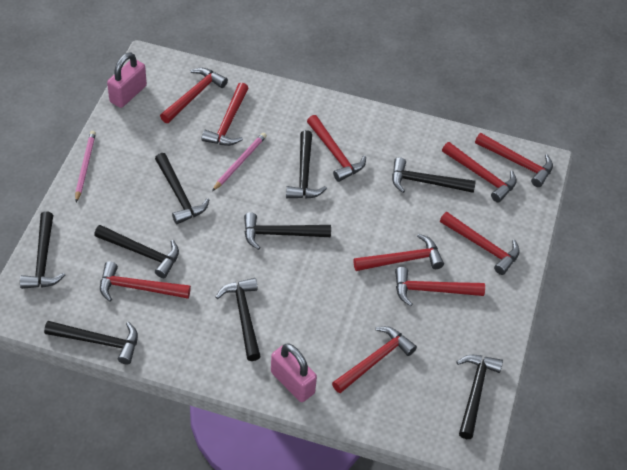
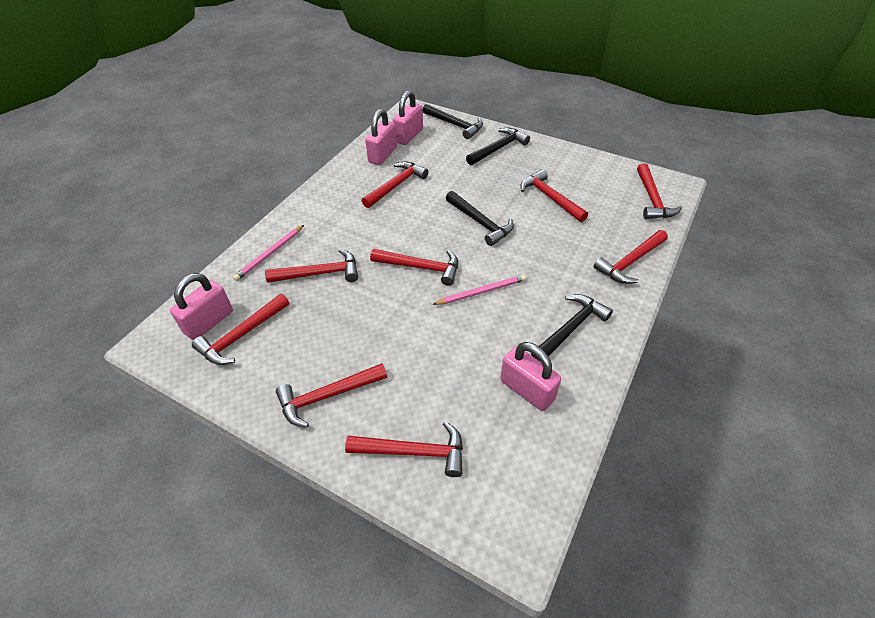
black hammer: 9 -> 4
pink padlock: 2 -> 4
red hammer: 10 -> 9

